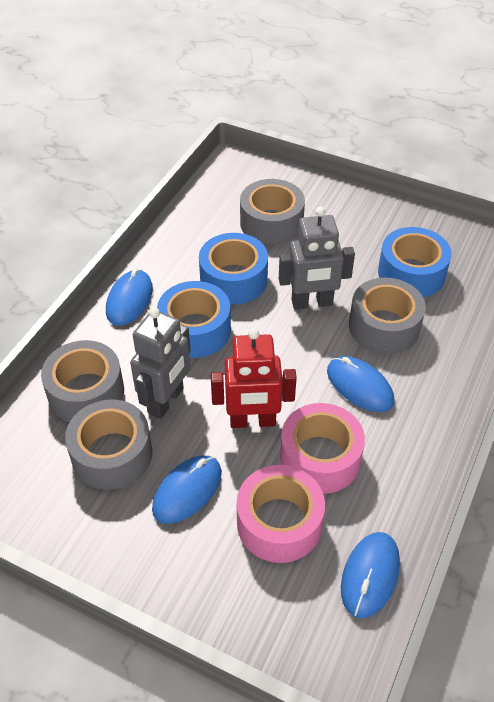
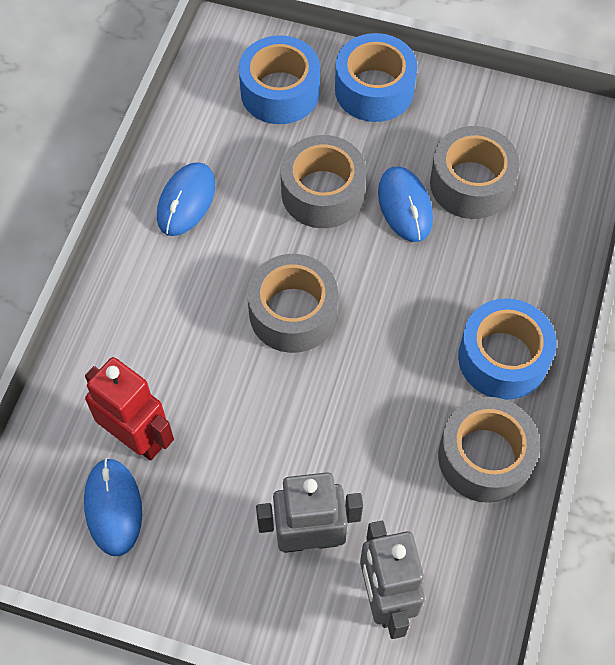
blue mouse: 4 -> 3
pink tape: 2 -> 0

